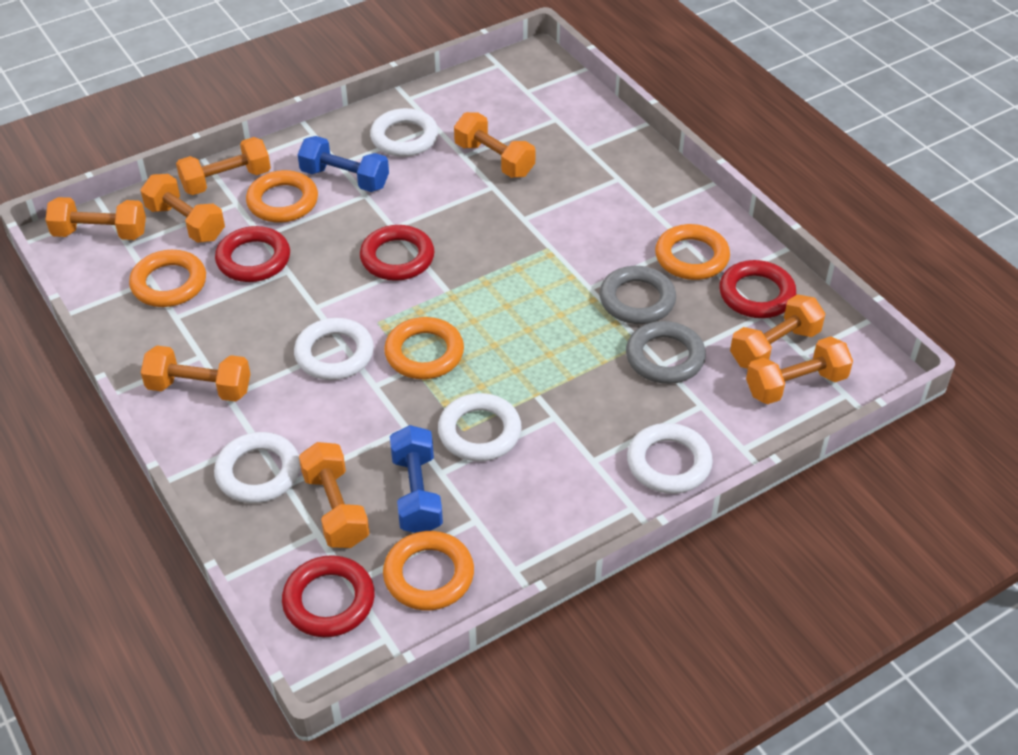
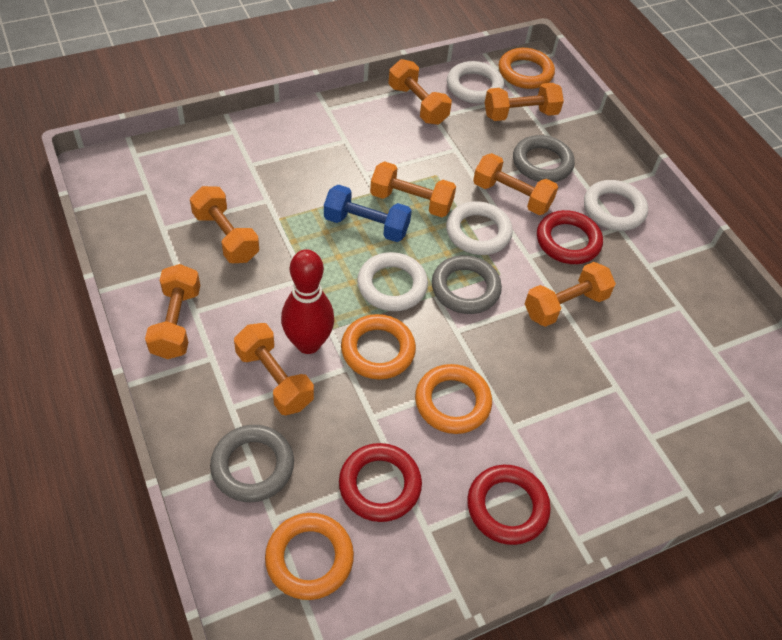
blue dumbbell: 2 -> 1
grey ring: 2 -> 3
orange ring: 5 -> 4
red bowling pin: 0 -> 1
red ring: 4 -> 3
white ring: 5 -> 4

